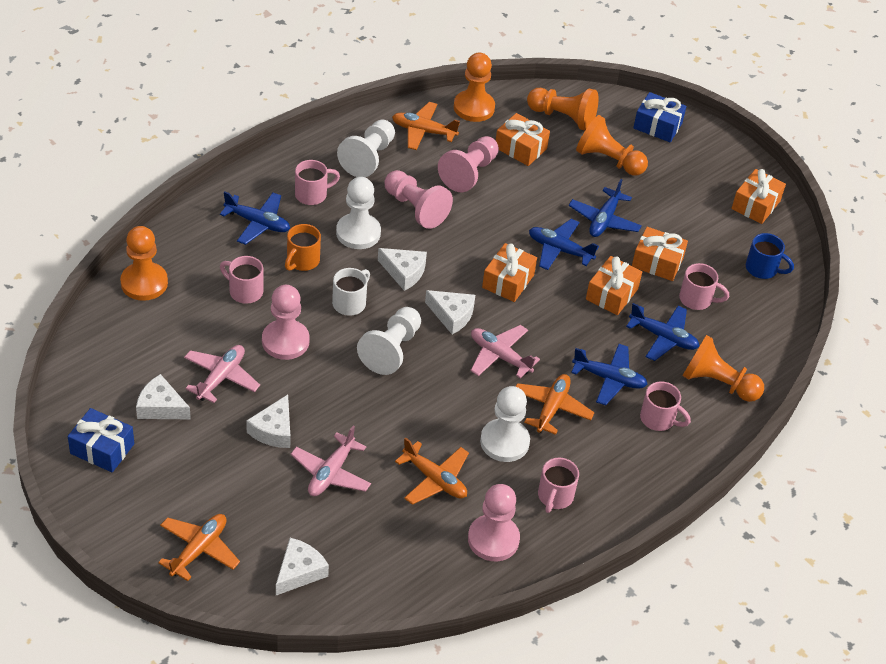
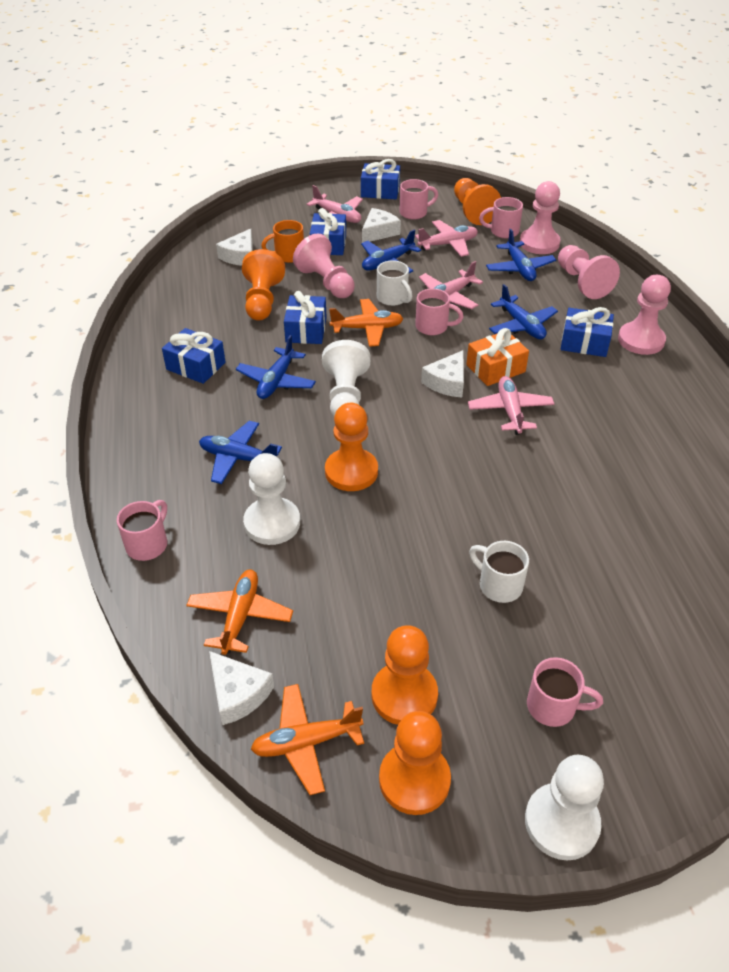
blue gift: 2 -> 5
blue mug: 1 -> 0
orange gift: 5 -> 1
orange plane: 4 -> 3
pink plane: 3 -> 4
white cheese: 5 -> 4
white mug: 1 -> 2
white pawn: 4 -> 3

